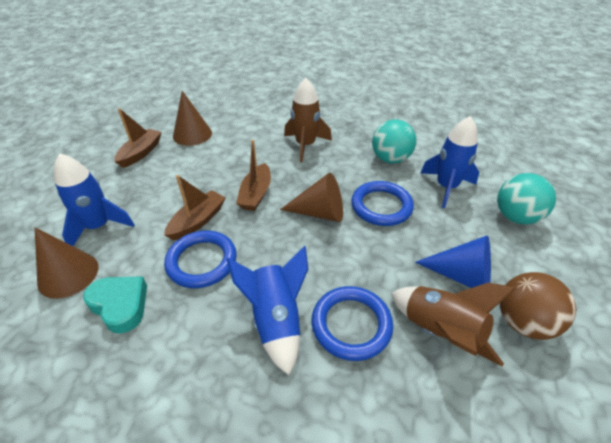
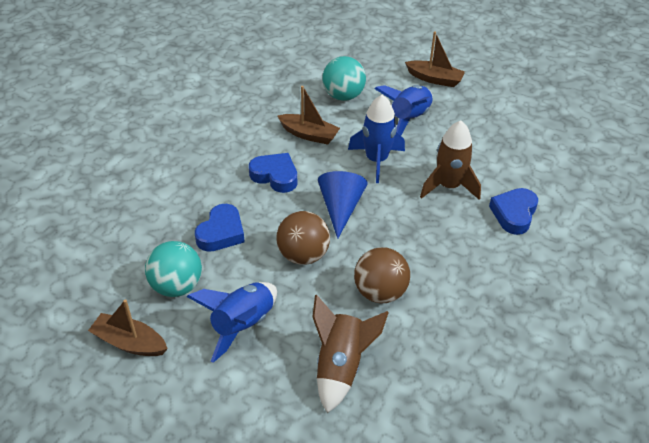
blue heart: 0 -> 3
blue ring: 3 -> 0
brown ball: 1 -> 2
brown cone: 3 -> 0
turquoise heart: 1 -> 0

